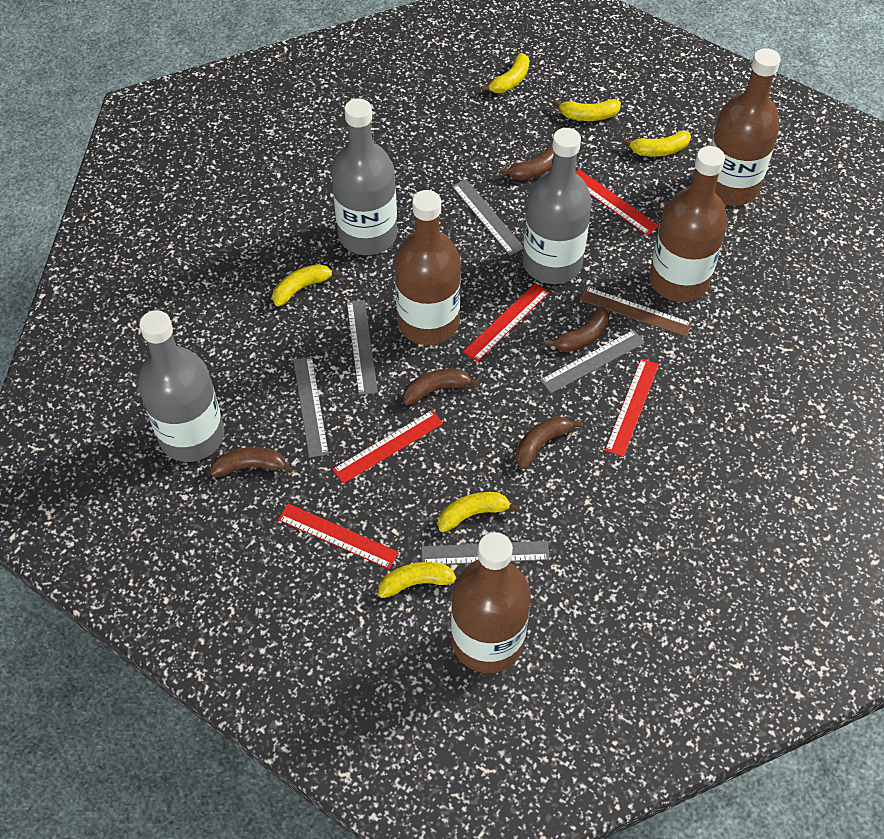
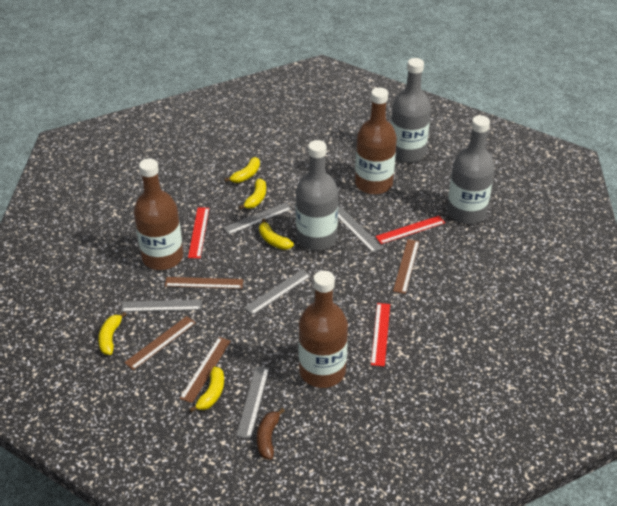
brown banana: 5 -> 1
brown bottle: 4 -> 3
brown ruler: 1 -> 4
red ruler: 5 -> 3
yellow banana: 6 -> 5

